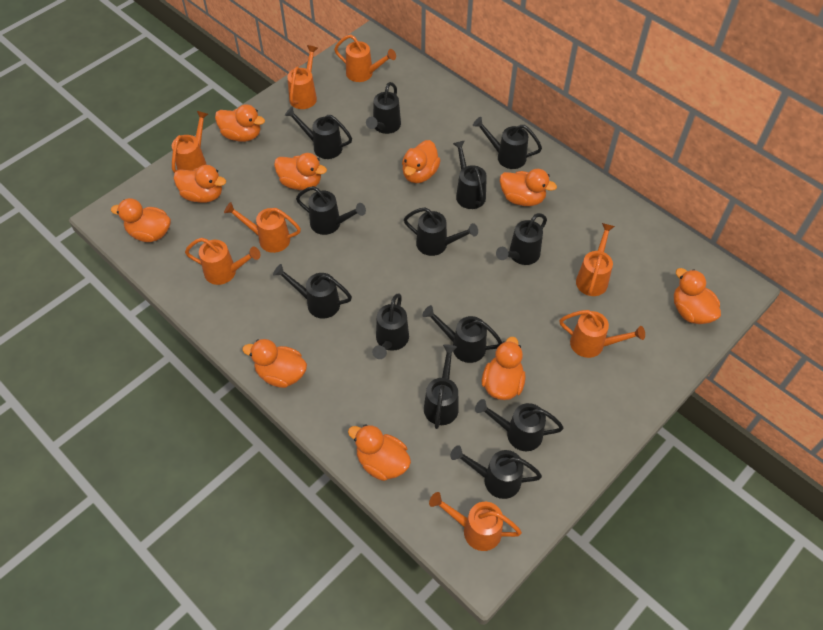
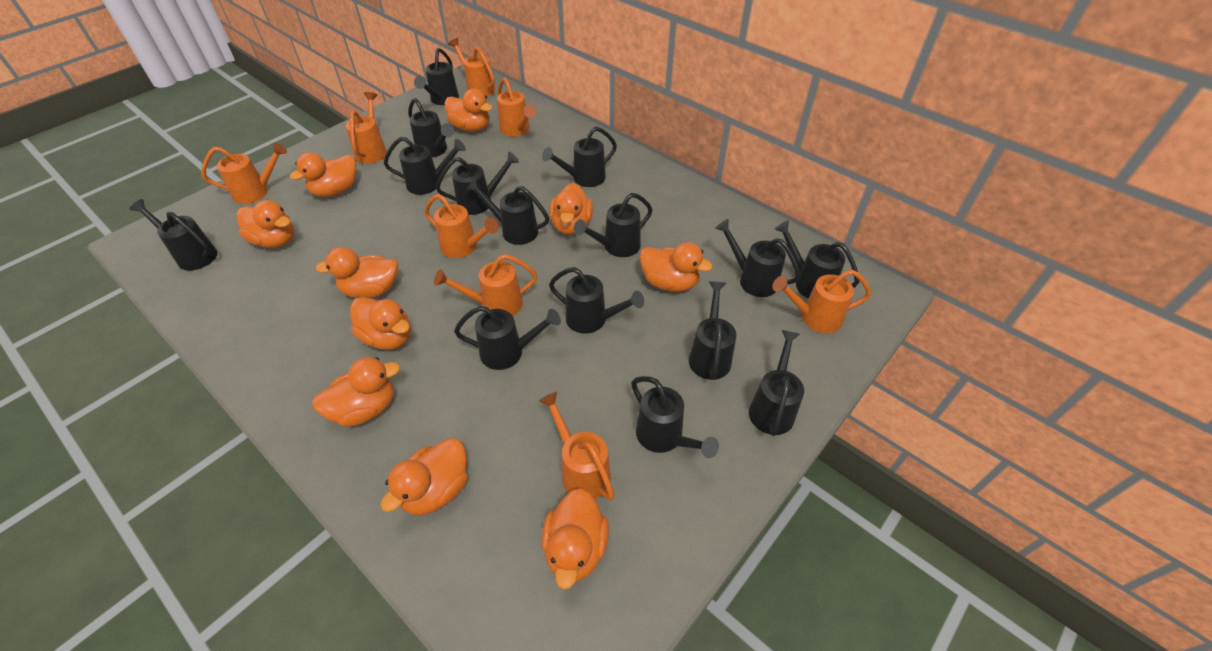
black watering can: 13 -> 15

